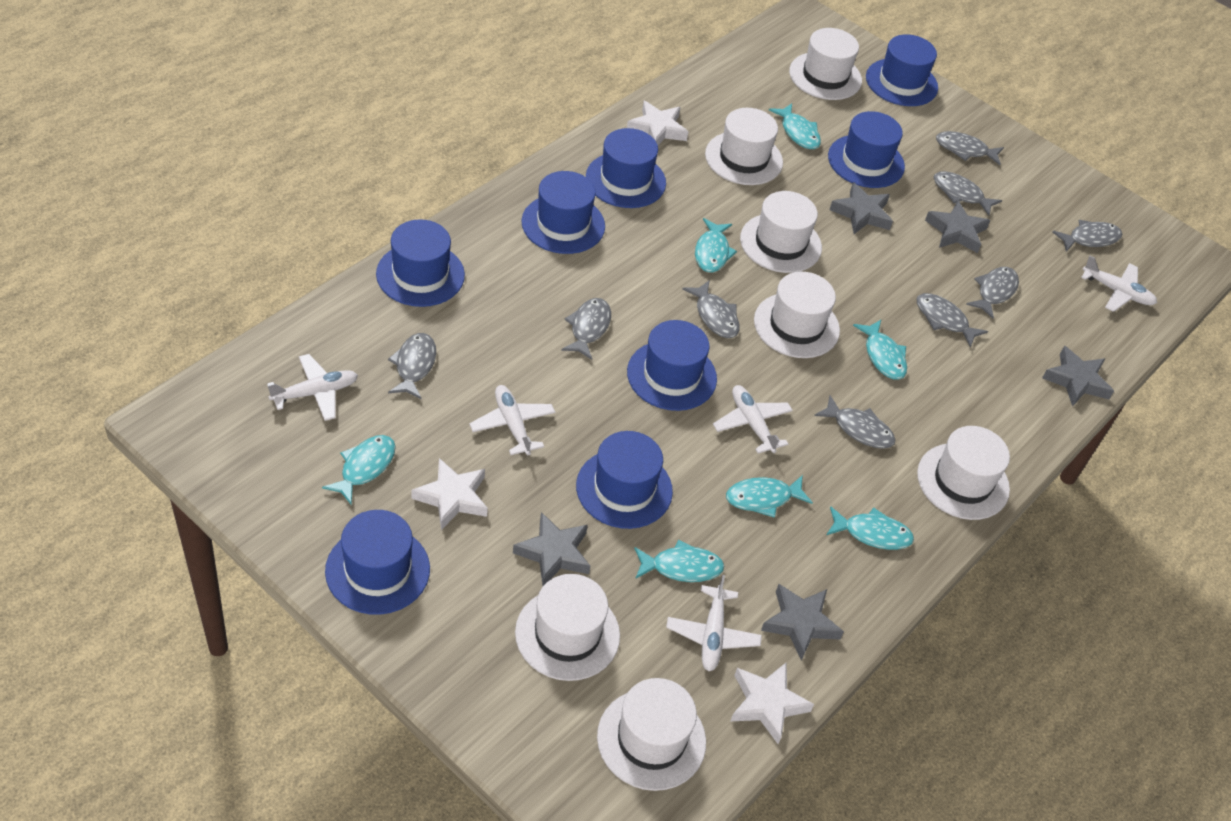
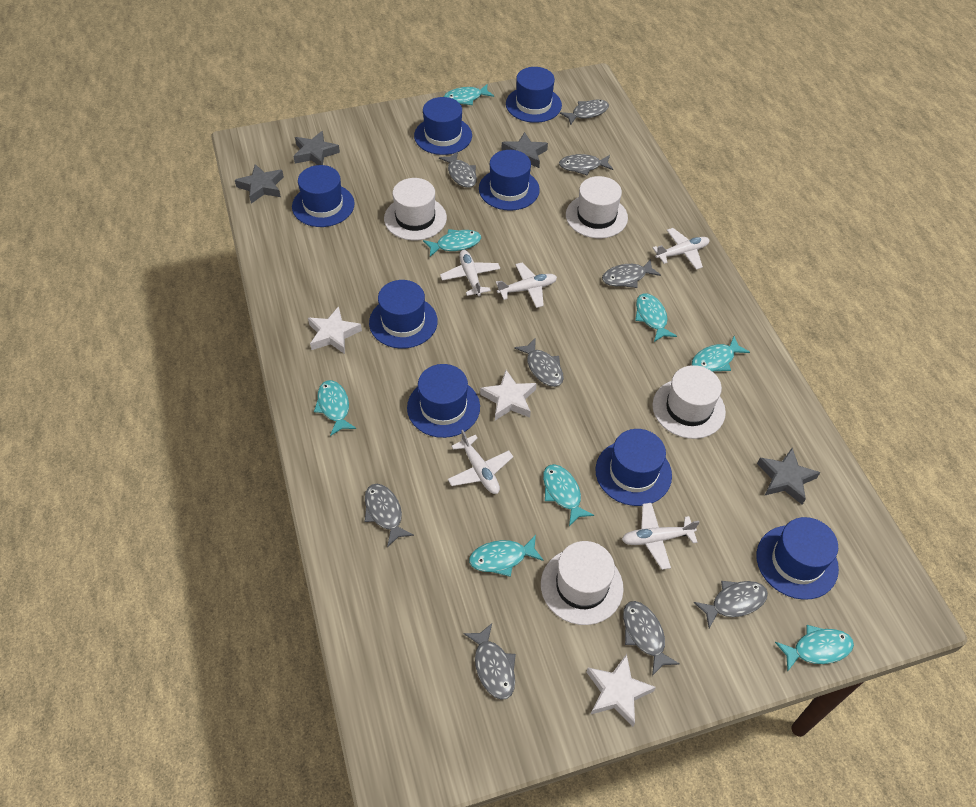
grey star: 5 -> 4
turquoise fish: 7 -> 8
white hat: 7 -> 4

